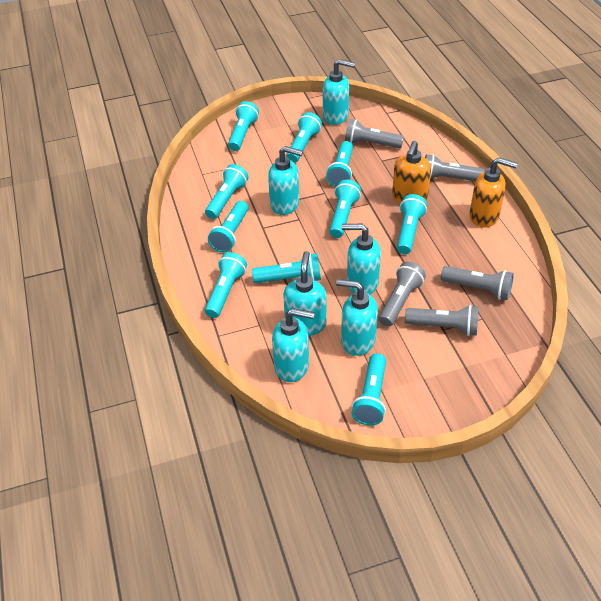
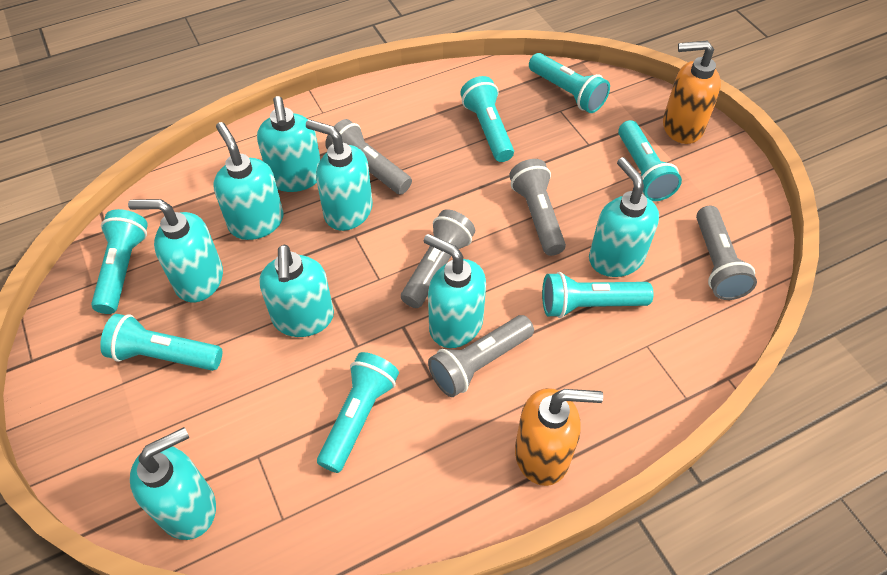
turquoise flashlight: 10 -> 7
turquoise soap dispenser: 6 -> 8

